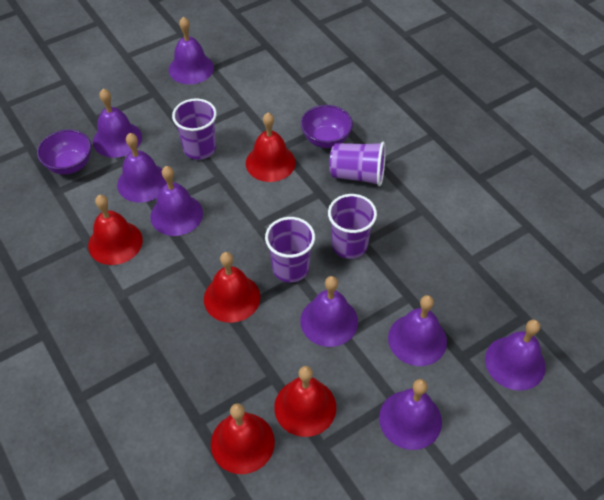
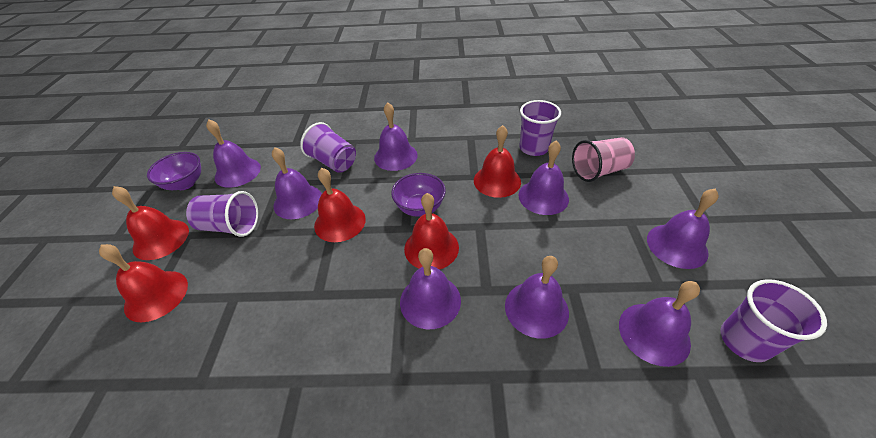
pink cup: 0 -> 1

